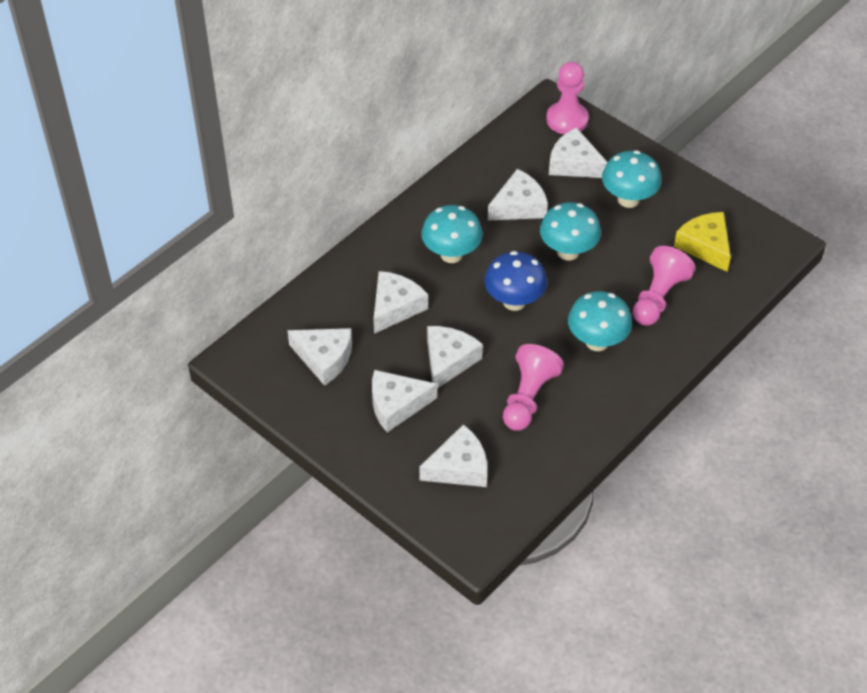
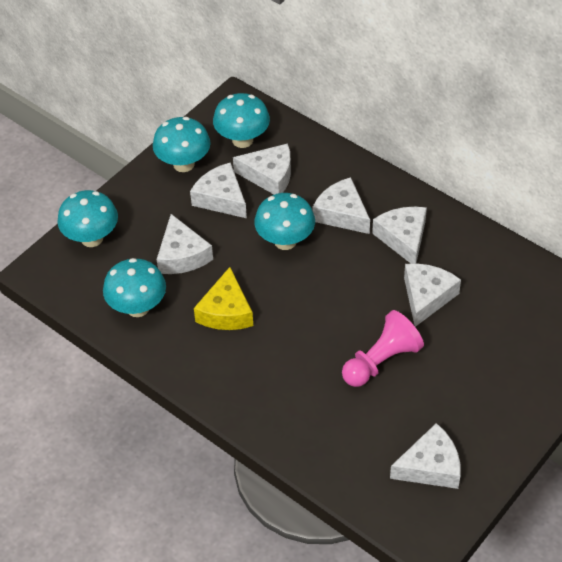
blue mushroom: 1 -> 0
pink pawn: 3 -> 1
turquoise mushroom: 4 -> 5

